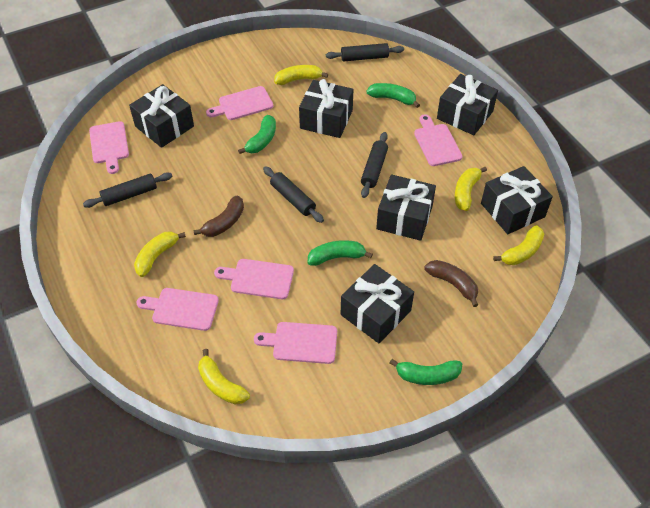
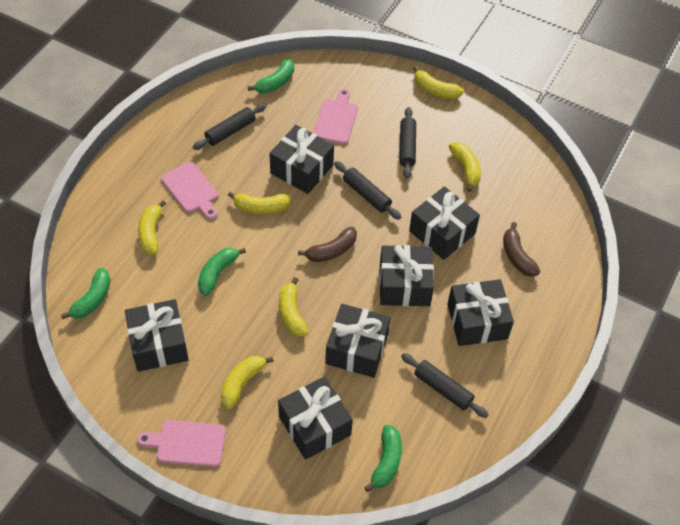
black gift: 6 -> 7
pink cutting board: 6 -> 3
yellow banana: 5 -> 6

